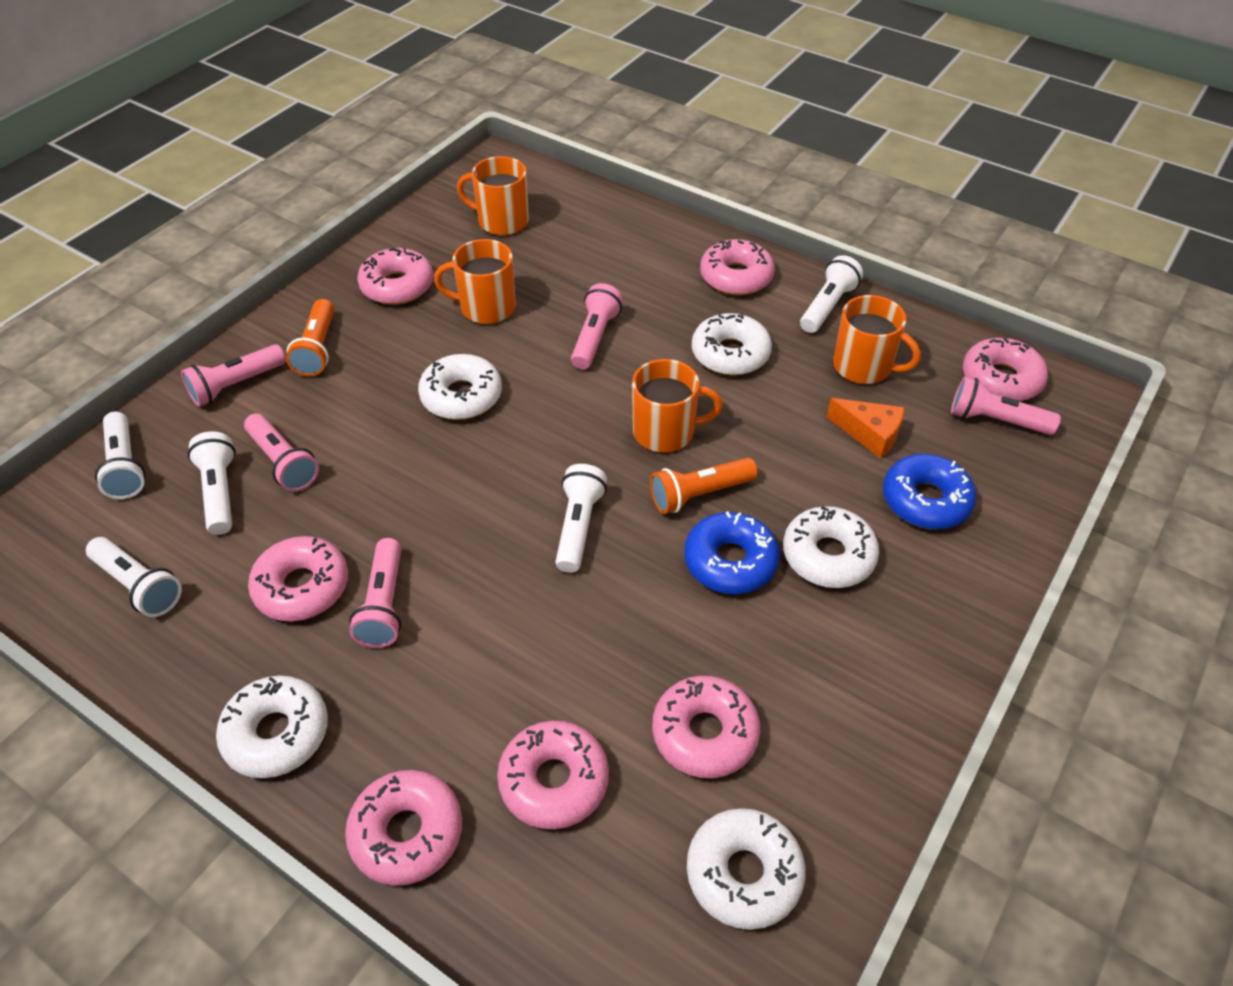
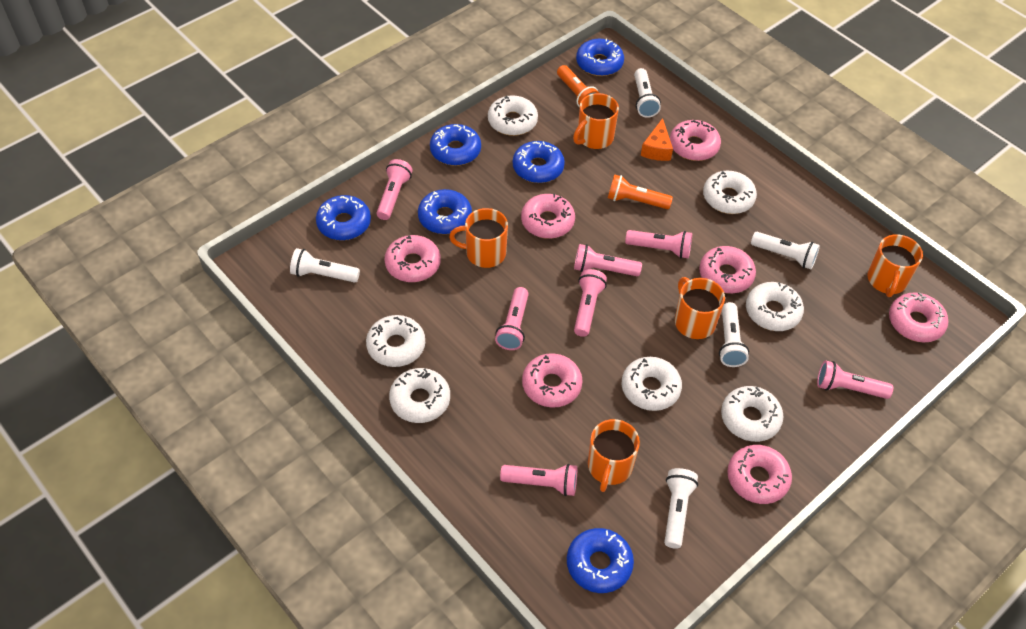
blue donut: 2 -> 6
orange mug: 4 -> 5
pink flashlight: 5 -> 7
white donut: 5 -> 7

